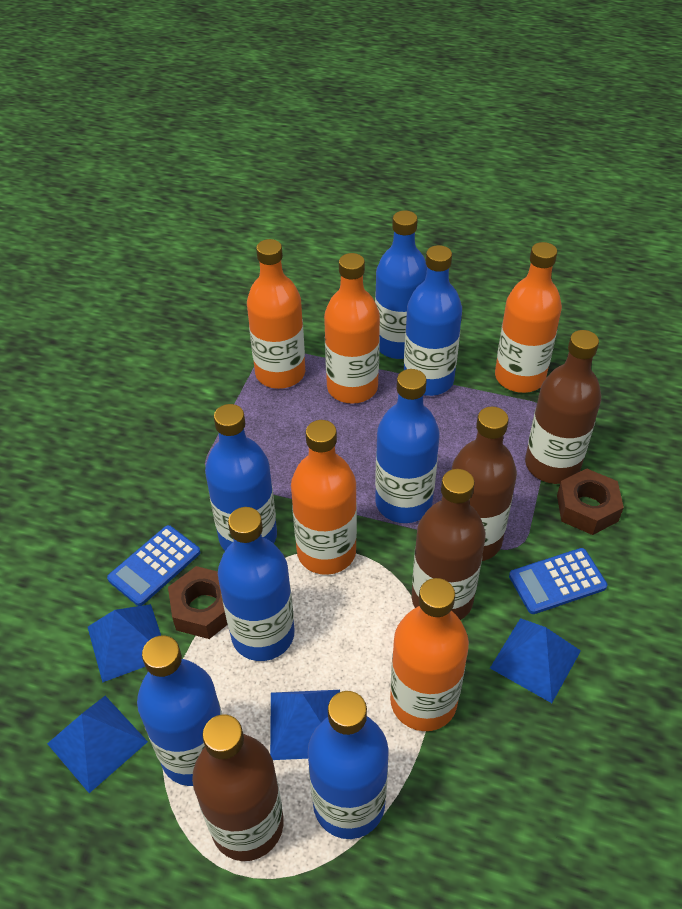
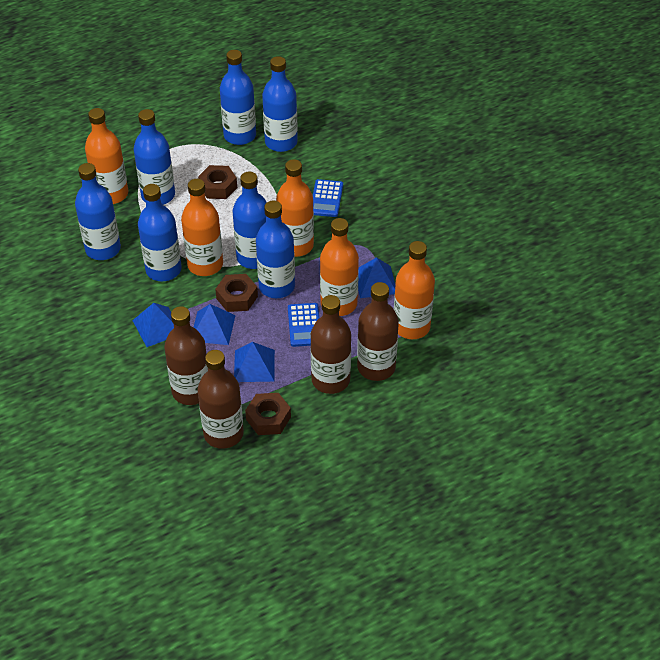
brown nut: 2 -> 3

